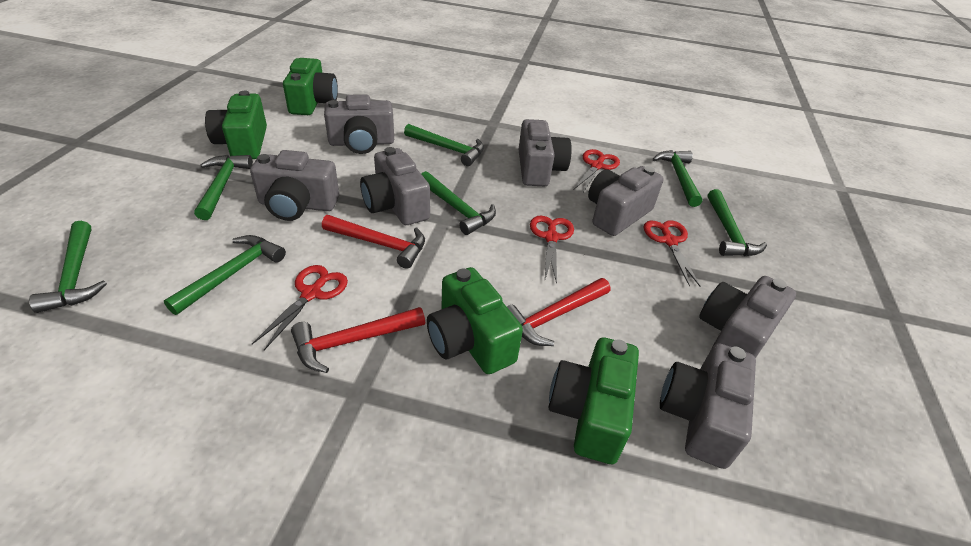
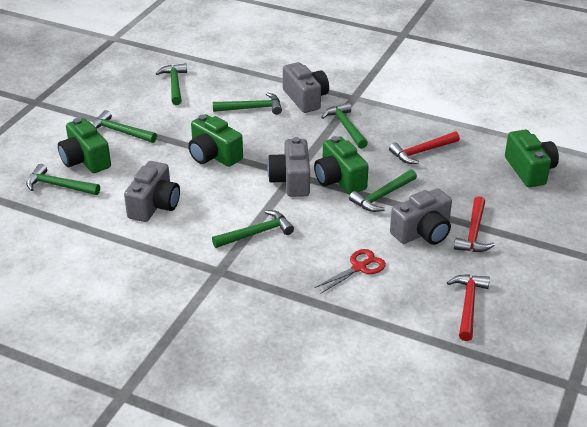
grey camera: 7 -> 4
red scissors: 4 -> 1

